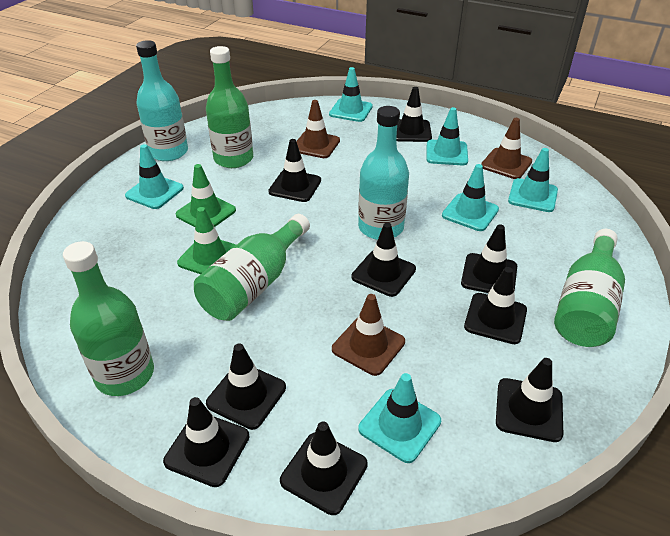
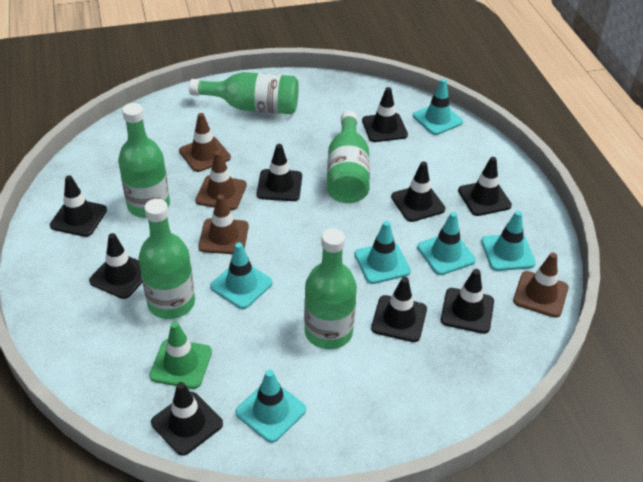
brown traffic cone: 3 -> 4
green bottle: 4 -> 5
green traffic cone: 2 -> 1
turquoise bottle: 2 -> 0

